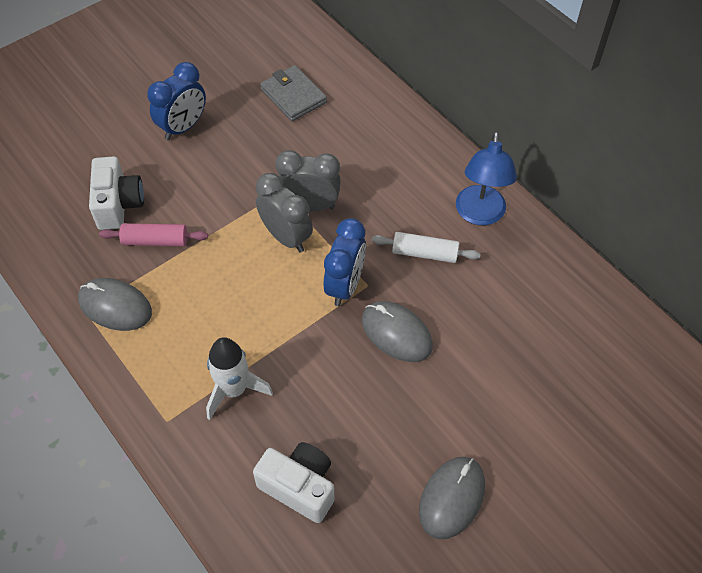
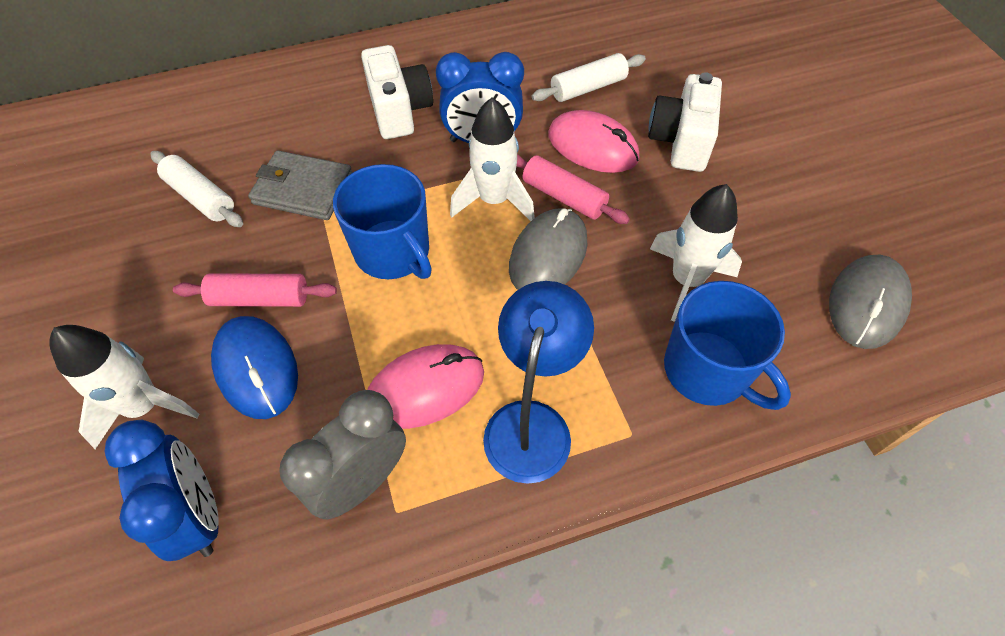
blue mouse: 0 -> 1
blue mug: 0 -> 2
grey clock: 2 -> 1
grey mouse: 3 -> 2
pink mouse: 0 -> 2
pink rolling pin: 1 -> 2
white rocket: 1 -> 3
white rolling pin: 1 -> 2

